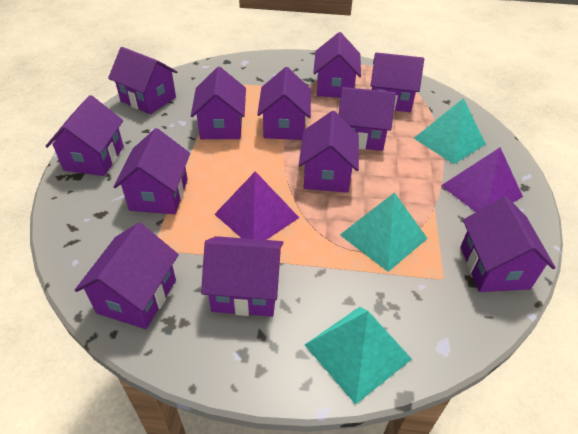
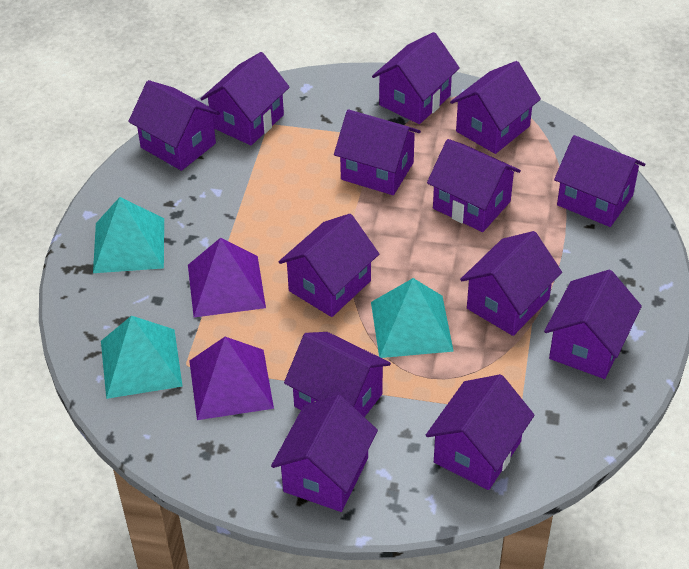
purple house: 12 -> 13

